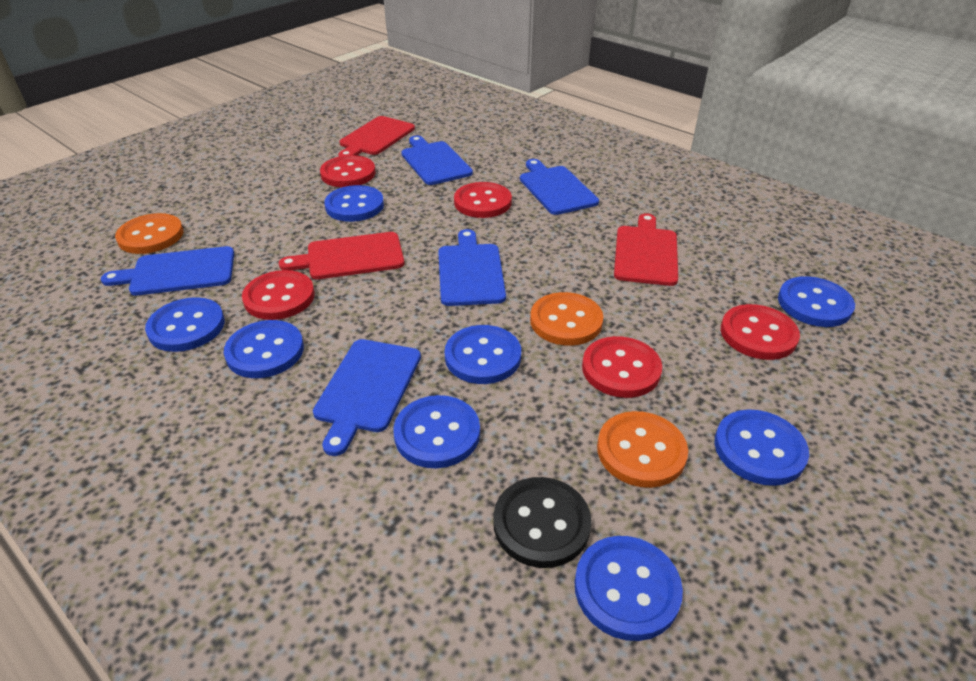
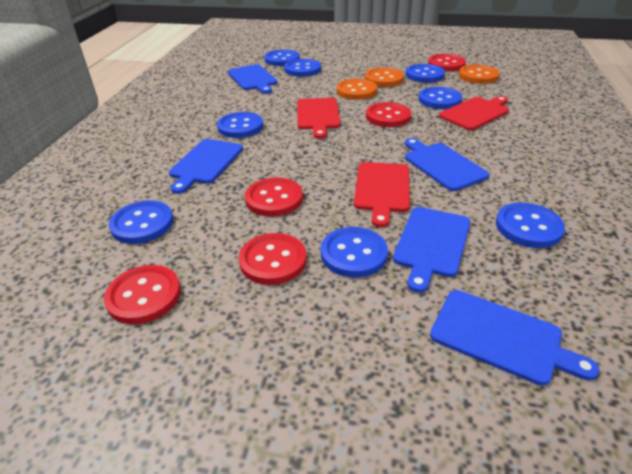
black button: 1 -> 0

